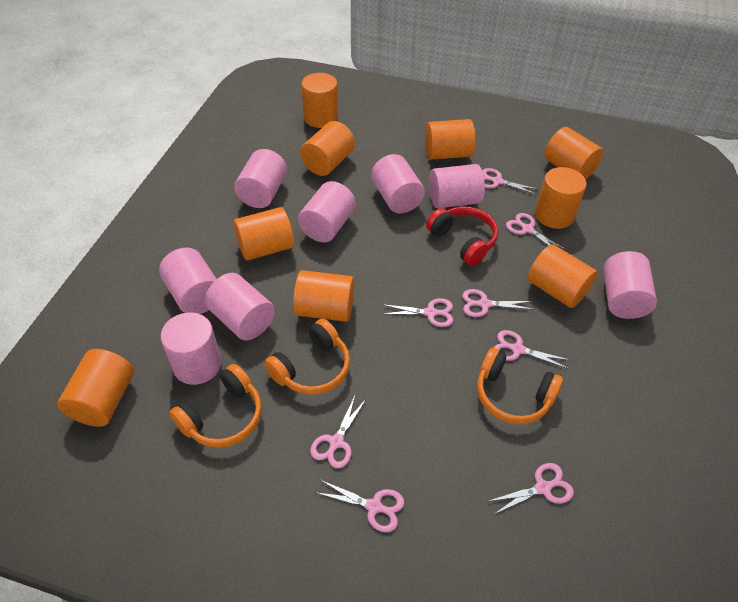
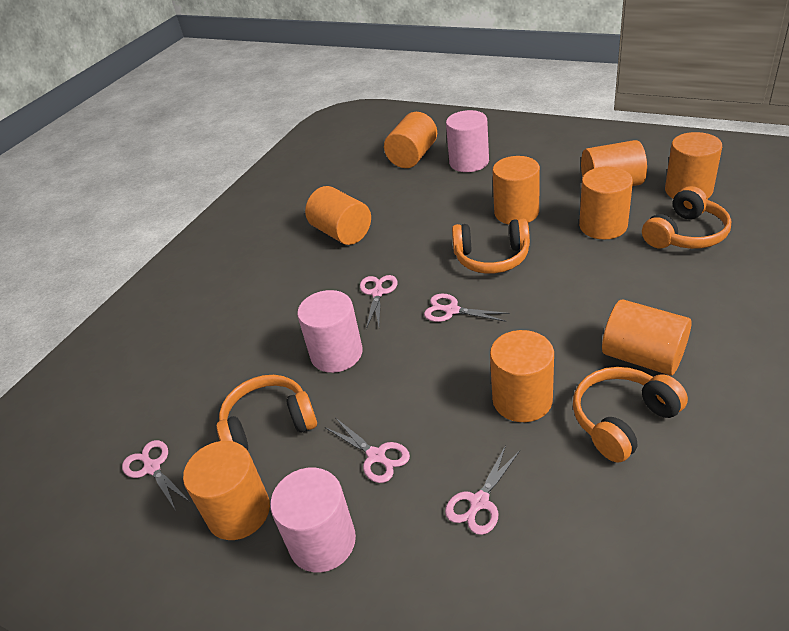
orange headphones: 3 -> 4
pink cylinder: 8 -> 3
pink scissors: 8 -> 5
red headphones: 1 -> 0

